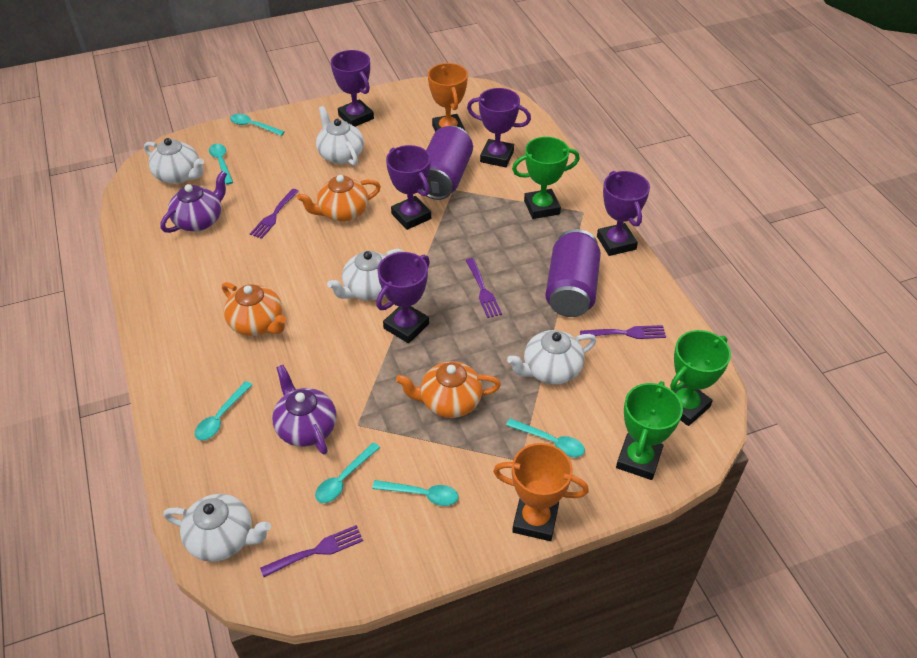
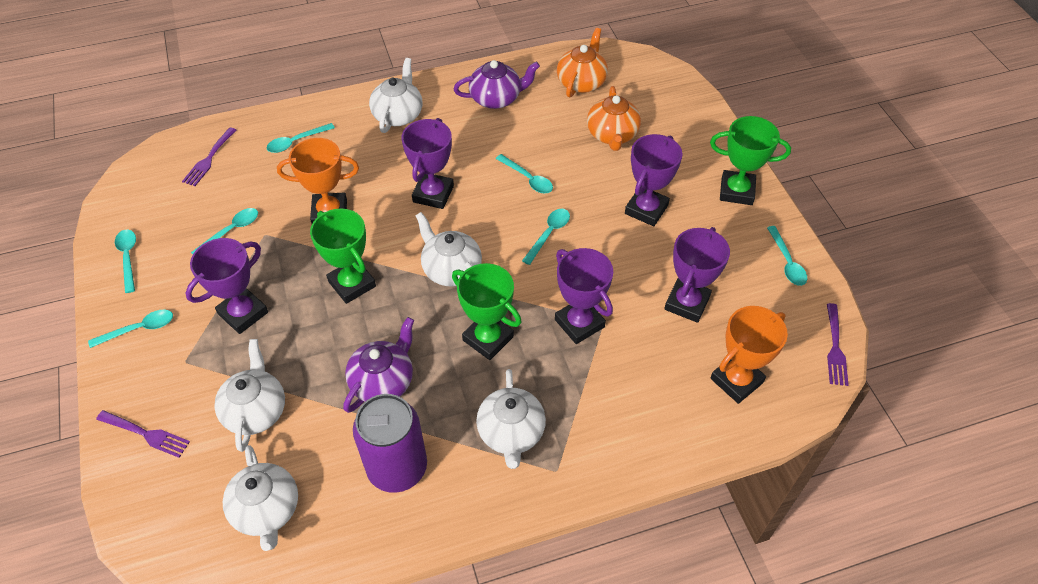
orange teapot: 3 -> 2
purple can: 2 -> 1
purple fork: 4 -> 3
turquoise spoon: 6 -> 7

